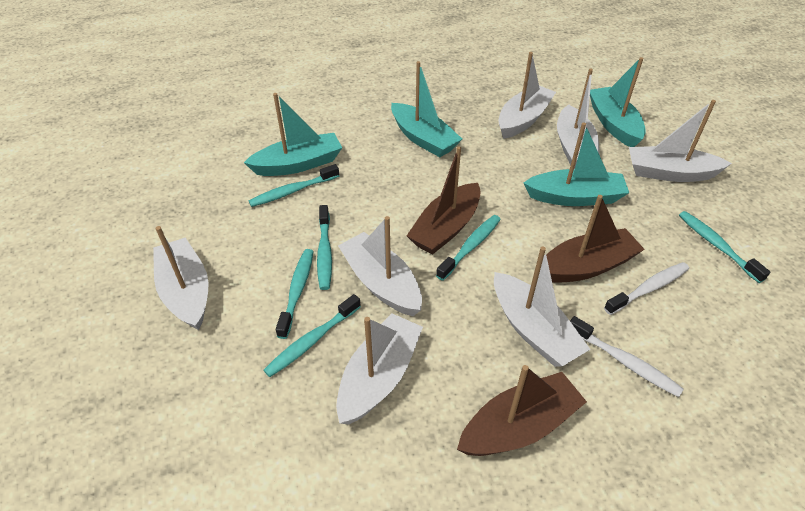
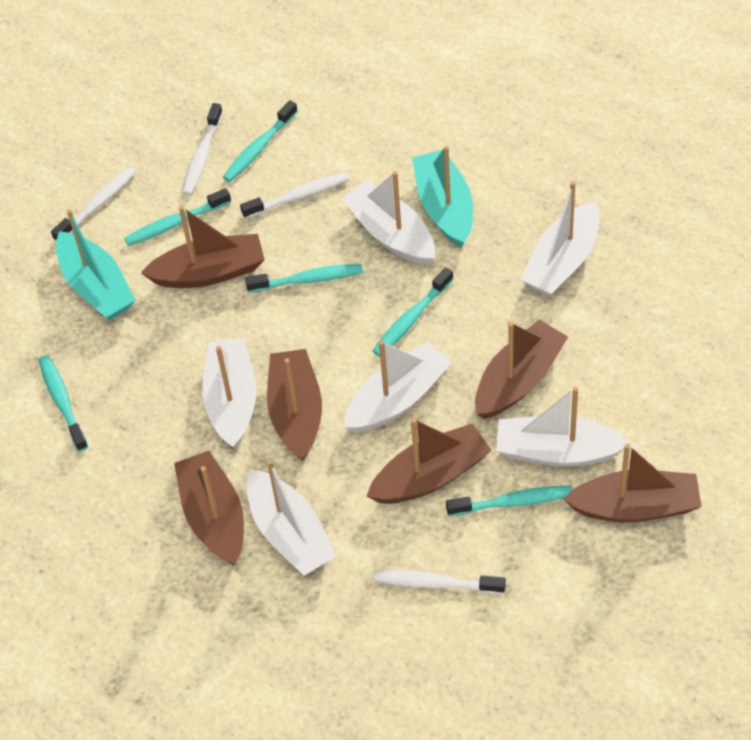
brown boat: 3 -> 6
turquoise boat: 4 -> 2
white boat: 7 -> 6
white toothbrush: 2 -> 4

